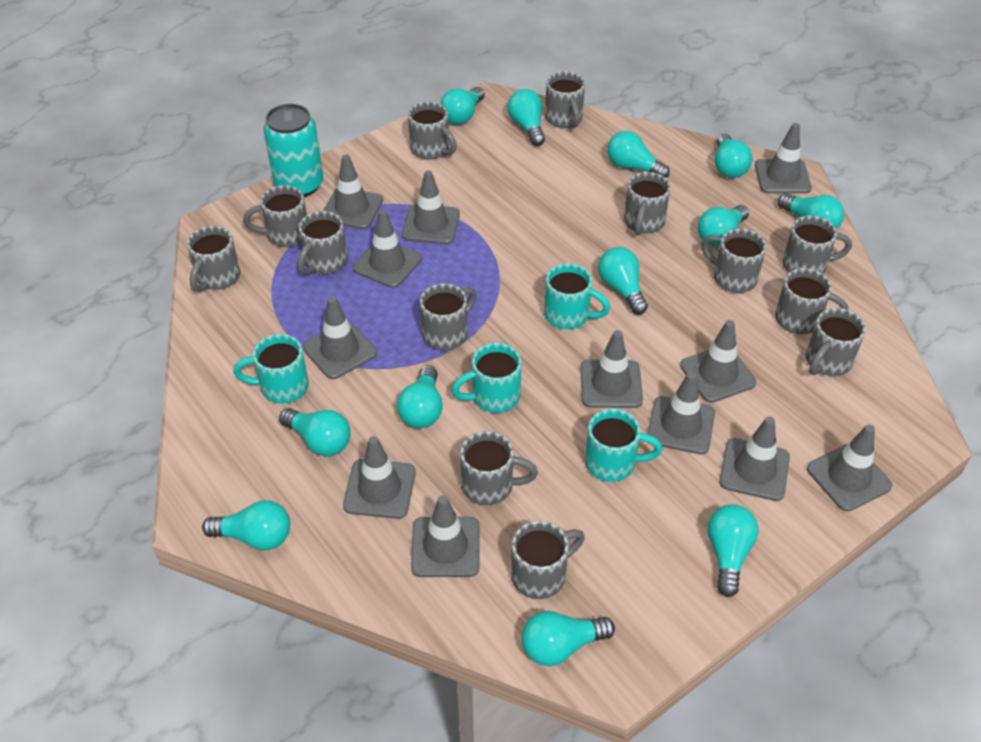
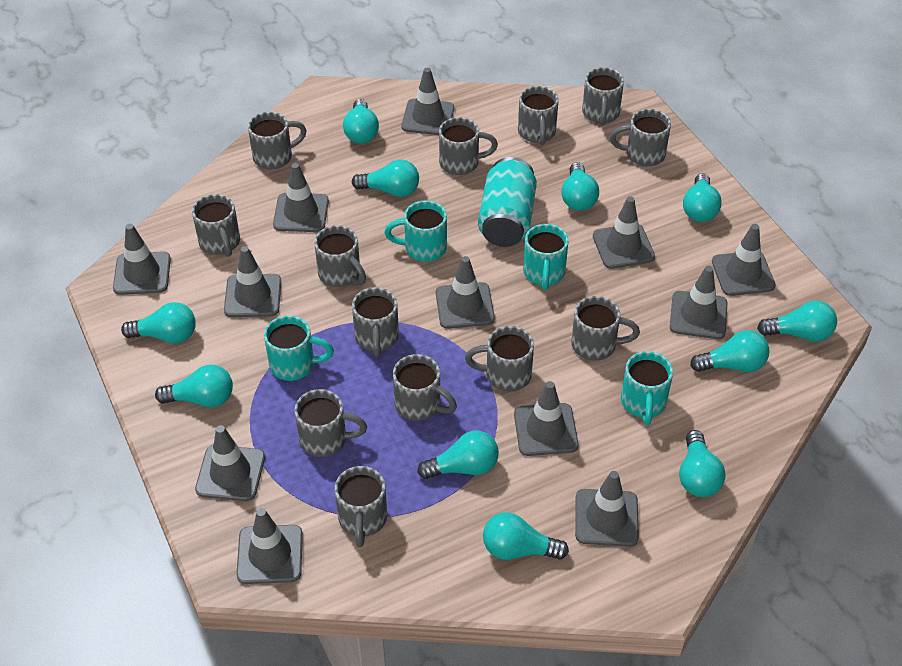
turquoise light bulb: 12 -> 11

